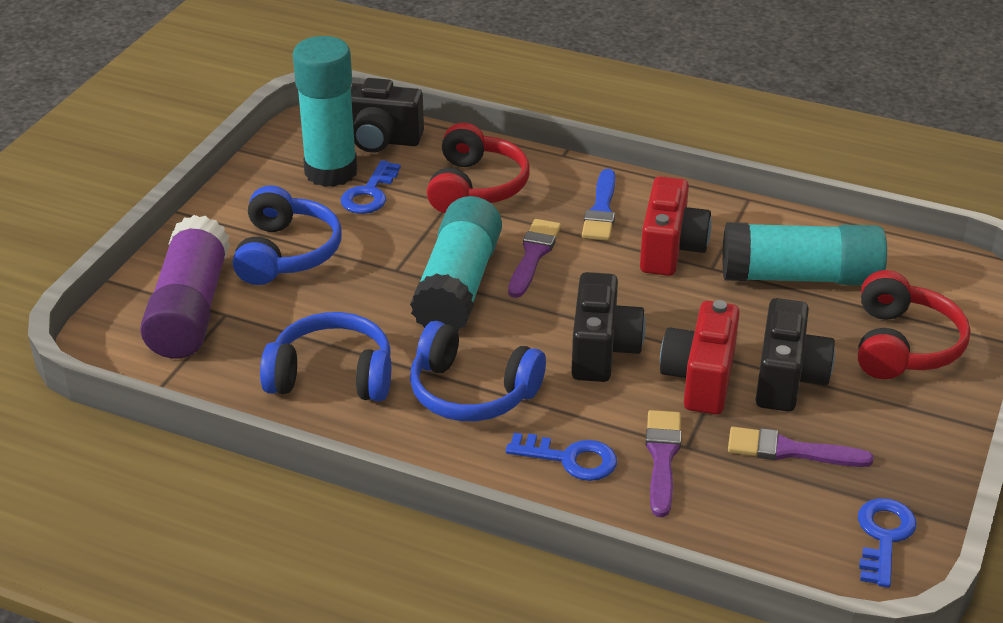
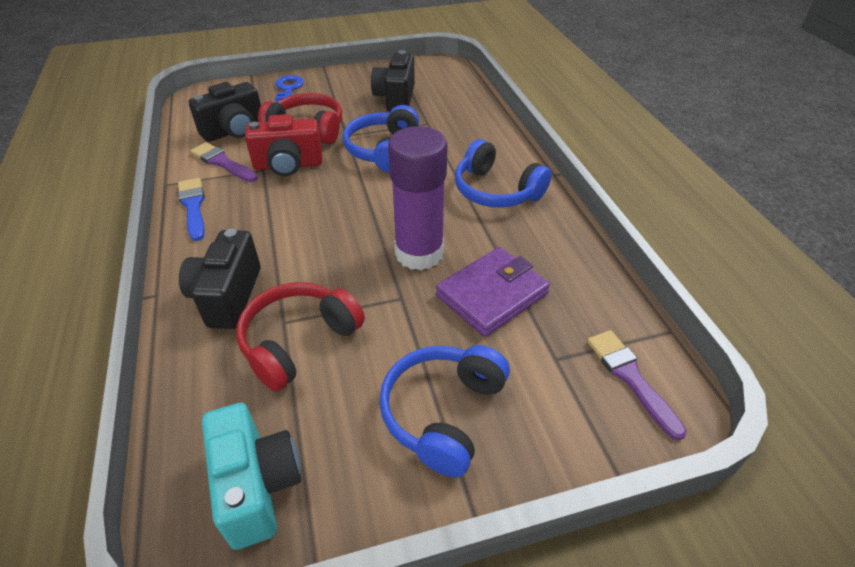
blue key: 3 -> 1
purple brush: 3 -> 2
purple wallet: 0 -> 1
red camera: 2 -> 1
turquoise camera: 0 -> 1
turquoise glue stick: 3 -> 0

